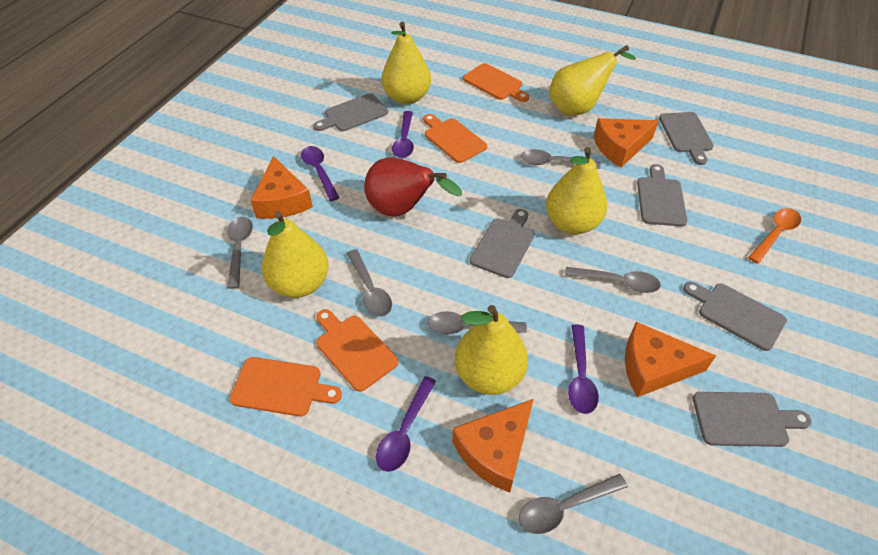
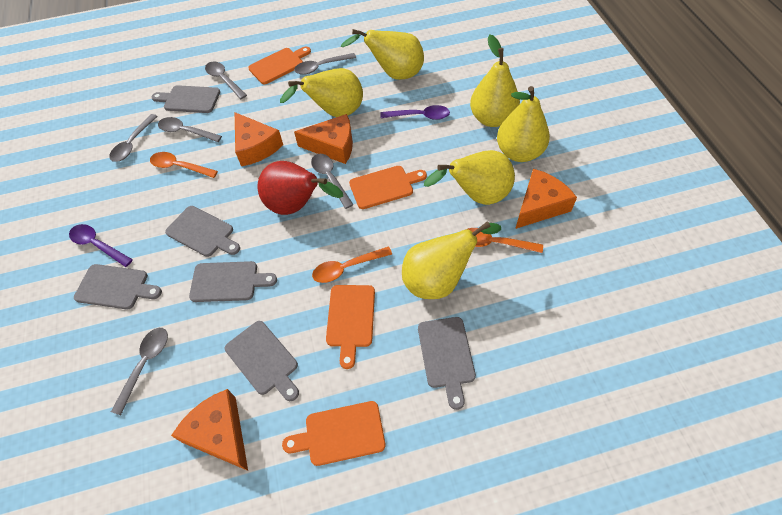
orange spoon: 1 -> 3
purple spoon: 4 -> 2
yellow pear: 5 -> 6

